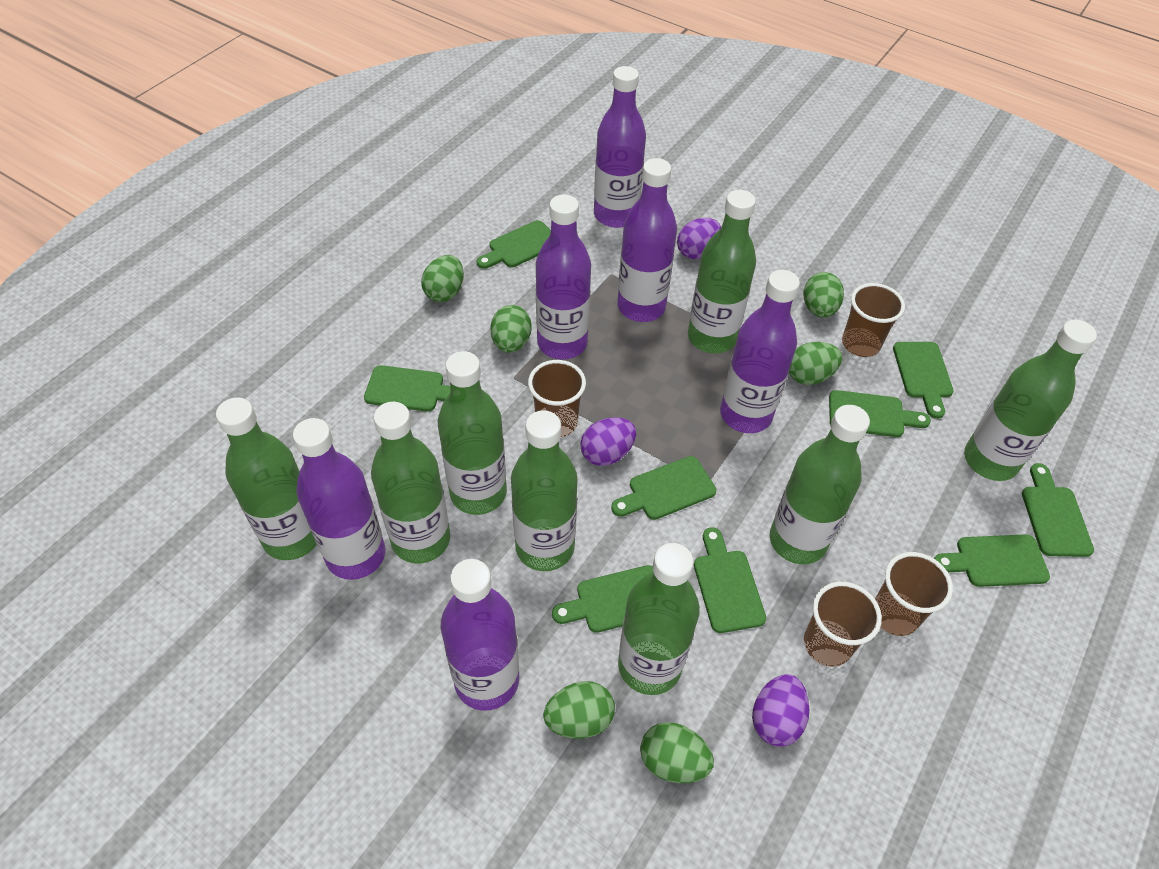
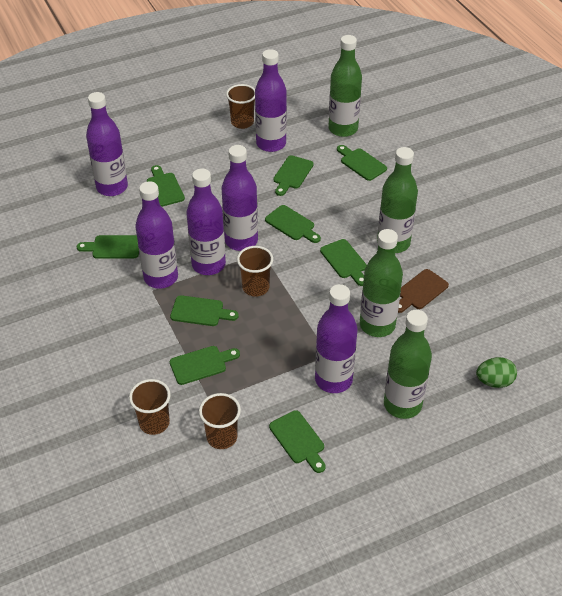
brown cutting board: 0 -> 1
green bottle: 8 -> 4
green egg: 6 -> 1
purple egg: 3 -> 0

